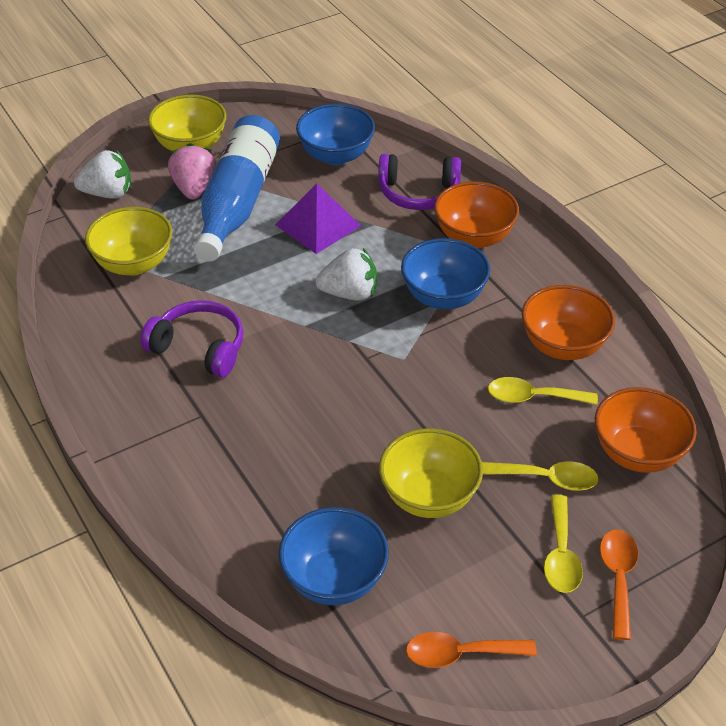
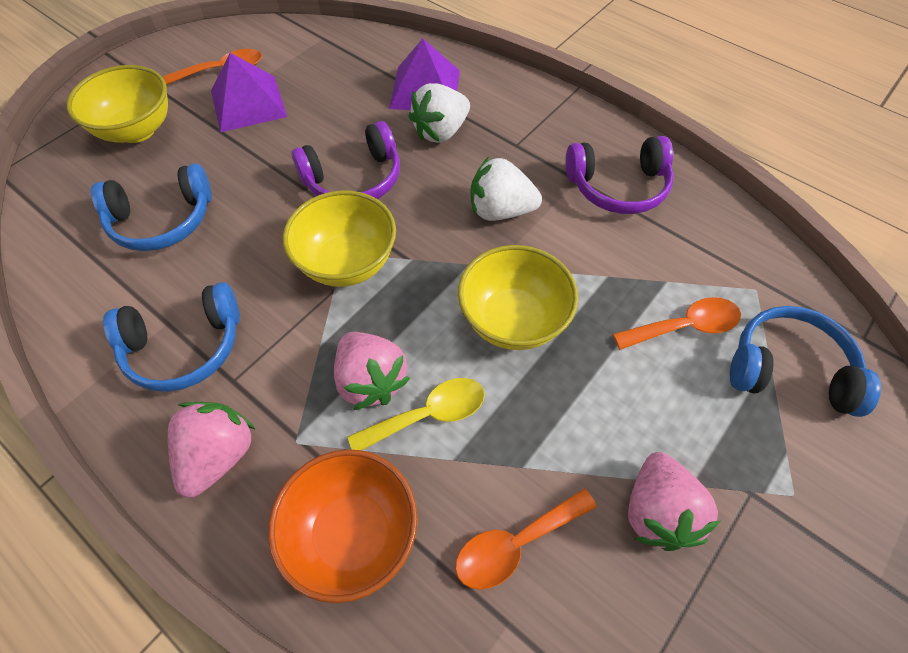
blue bottle: 1 -> 0
blue bowl: 3 -> 0
blue headphones: 0 -> 3
orange bowl: 3 -> 1
orange spoon: 2 -> 3
pink strawberry: 1 -> 3
purple pyramid: 1 -> 2
yellow spoon: 3 -> 1

